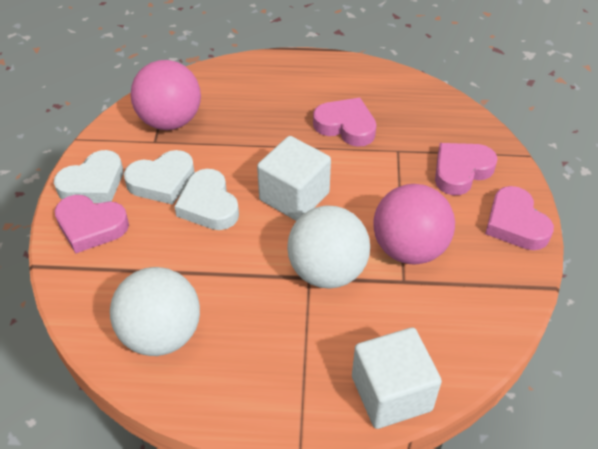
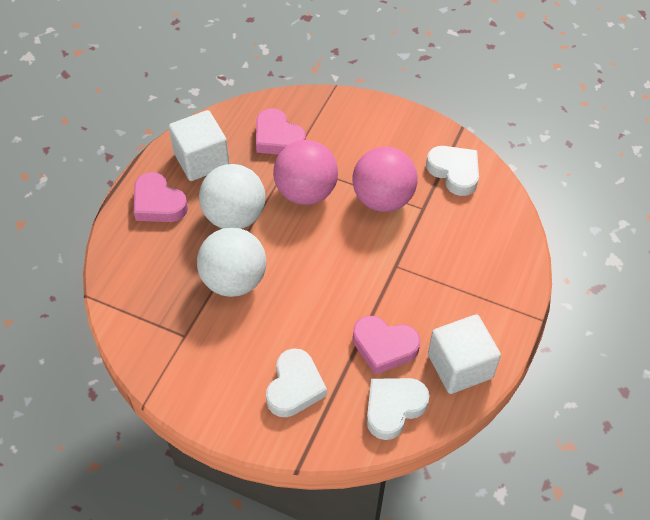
pink heart: 4 -> 3

